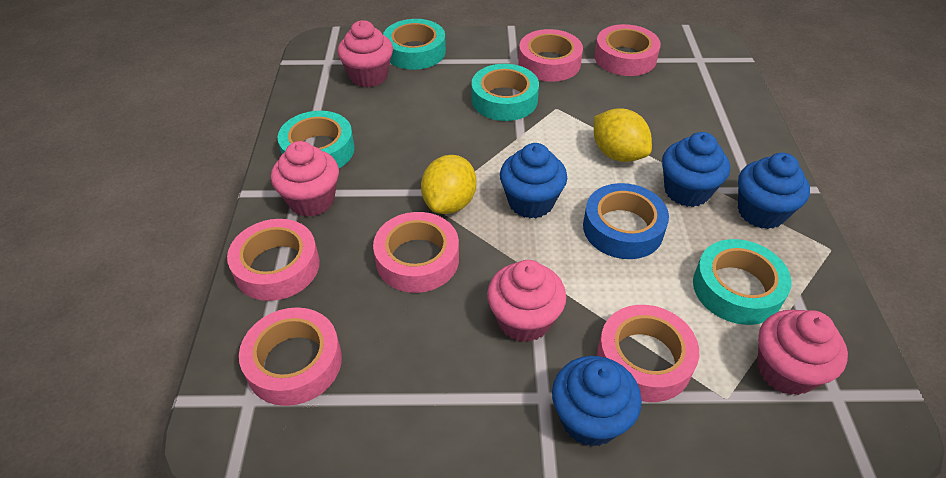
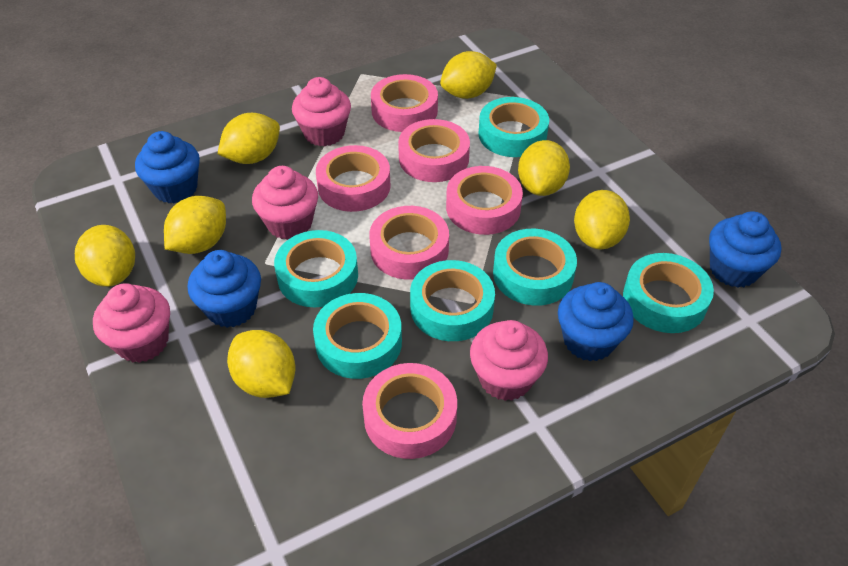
blue tape: 1 -> 0
turquoise tape: 4 -> 6
yellow lemon: 2 -> 7

